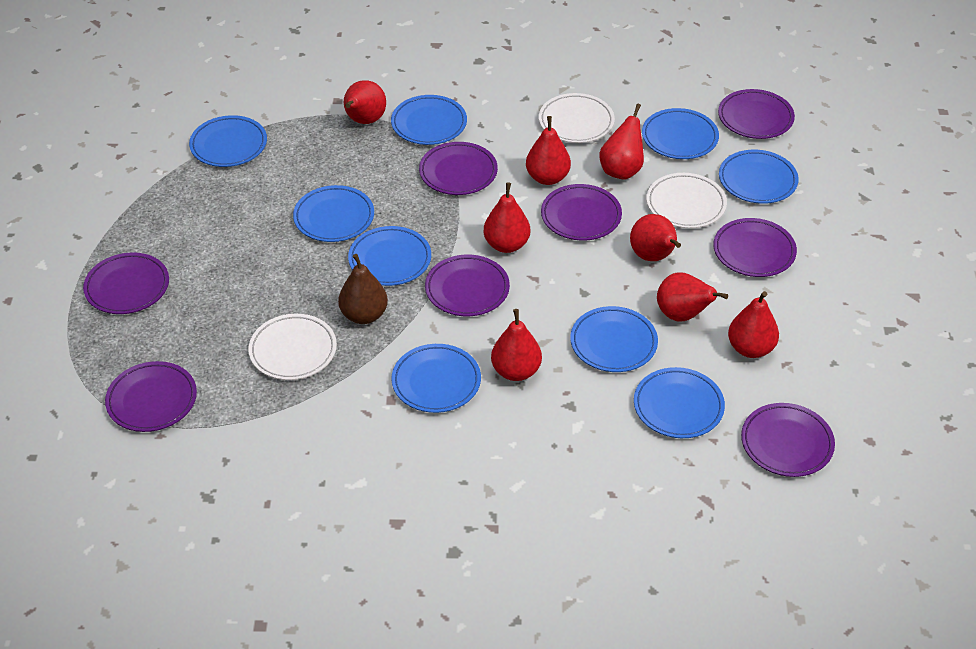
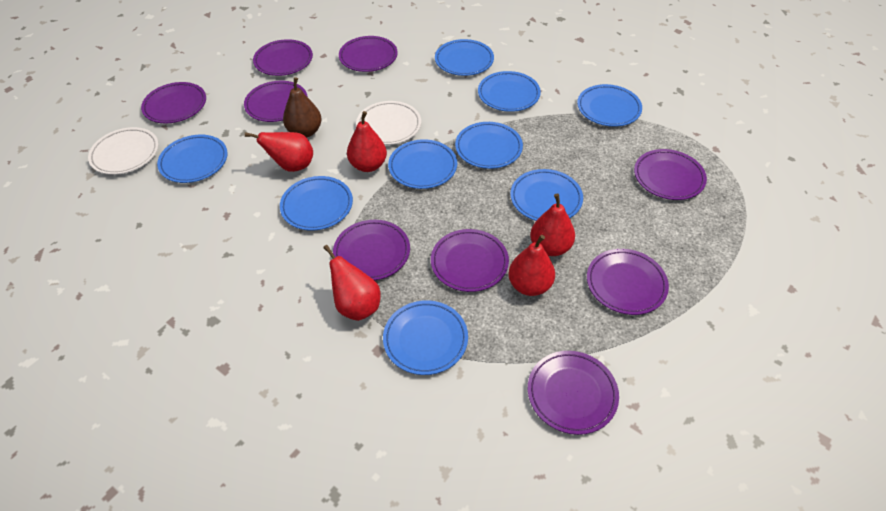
purple plate: 8 -> 9
red pear: 8 -> 5
white plate: 3 -> 2

